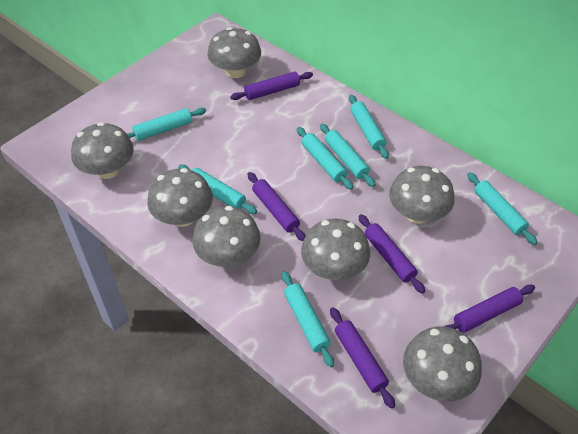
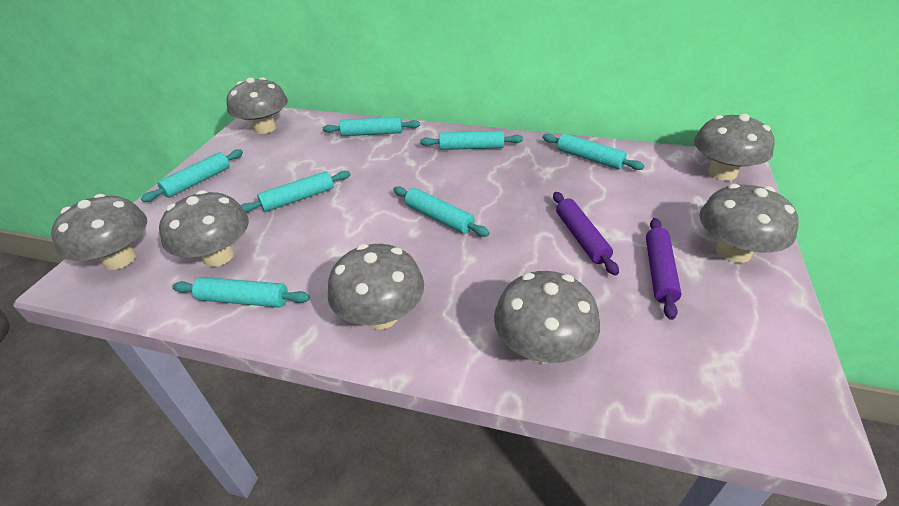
purple rolling pin: 5 -> 2

